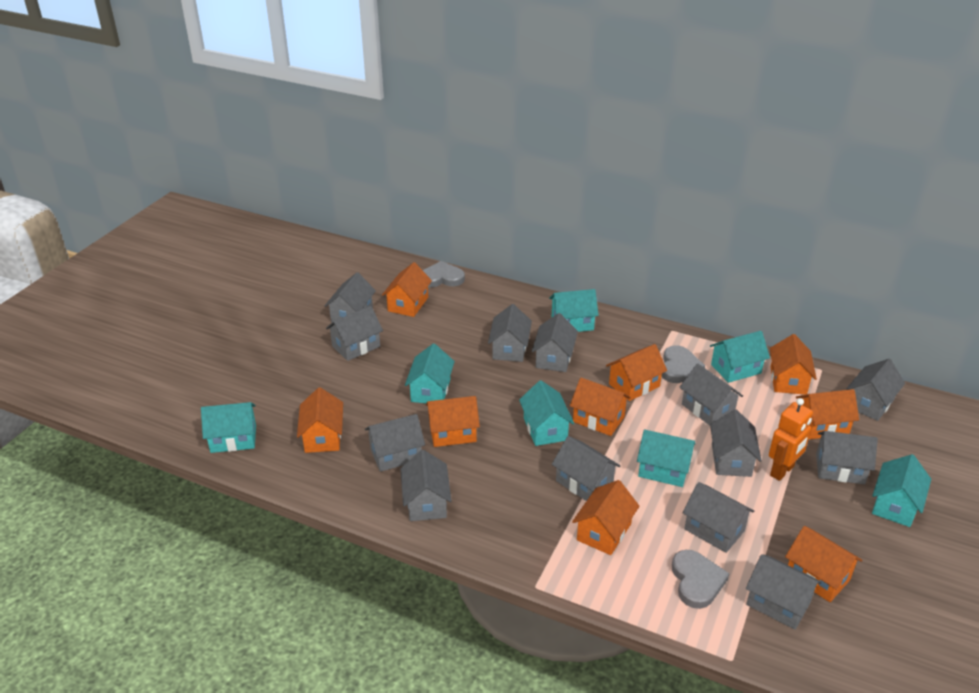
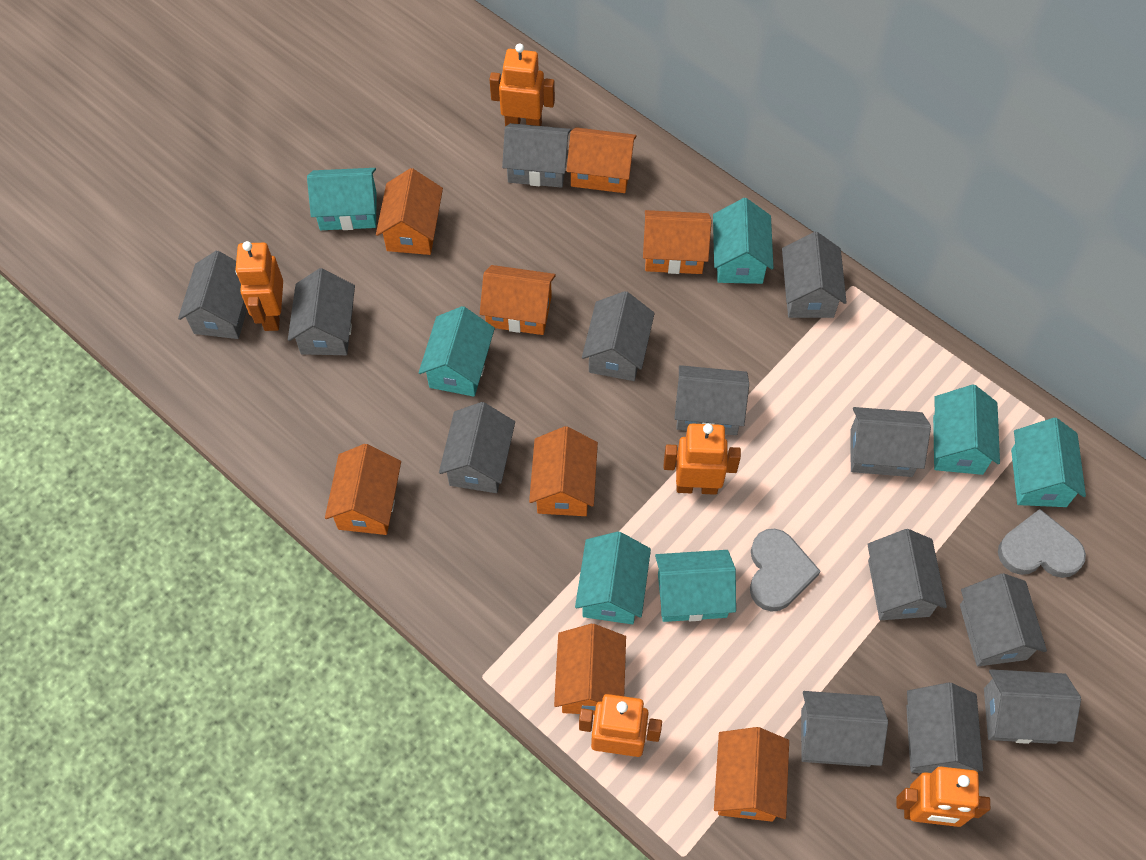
grey heart: 3 -> 2
orange house: 9 -> 8
orange robot: 1 -> 5

